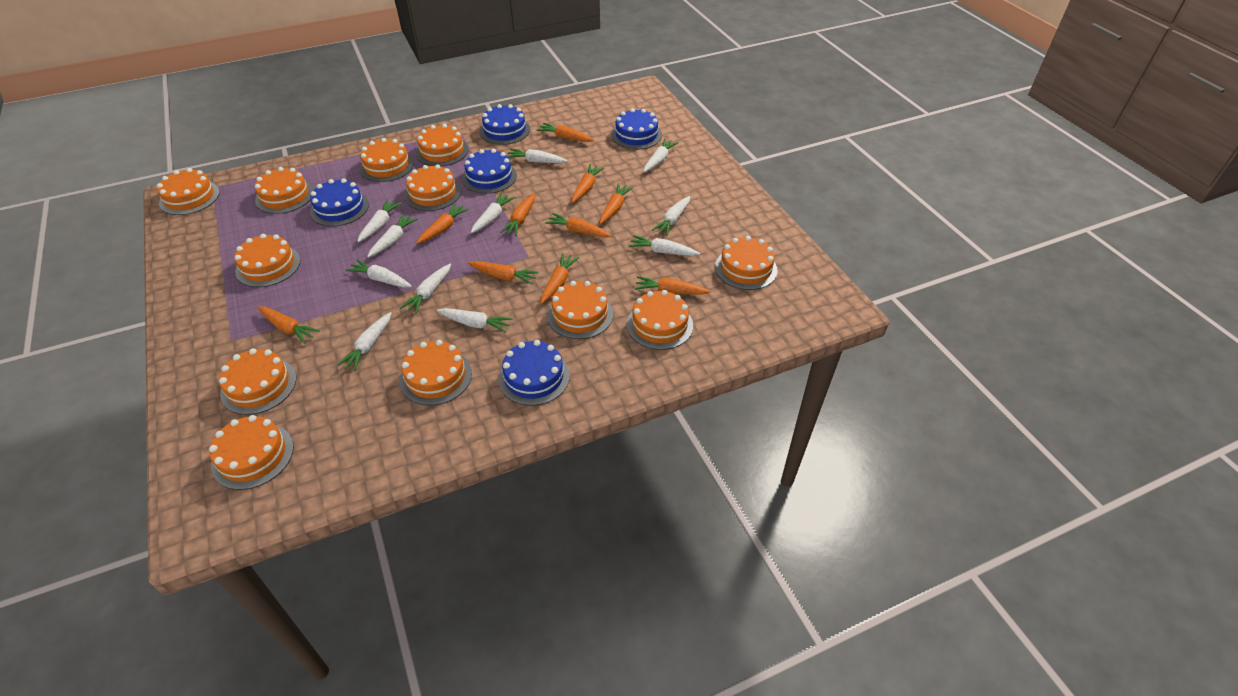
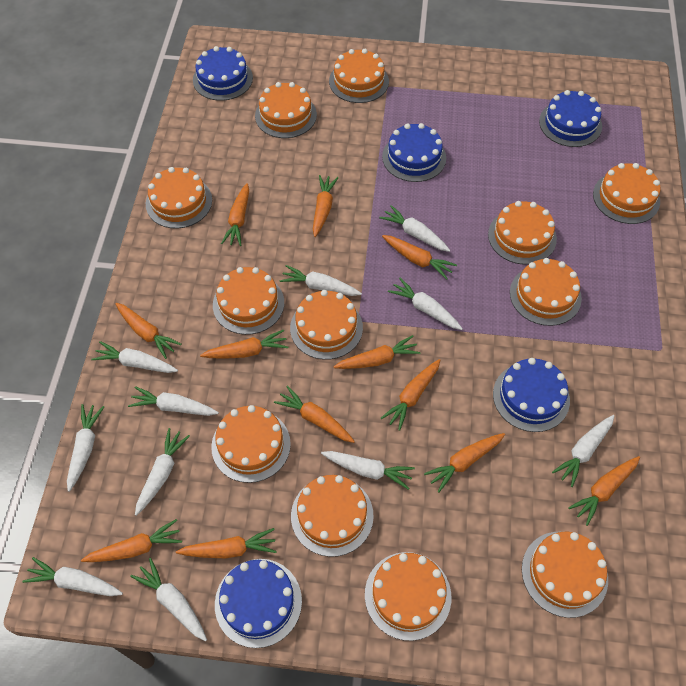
orange carrot: 10 -> 12

